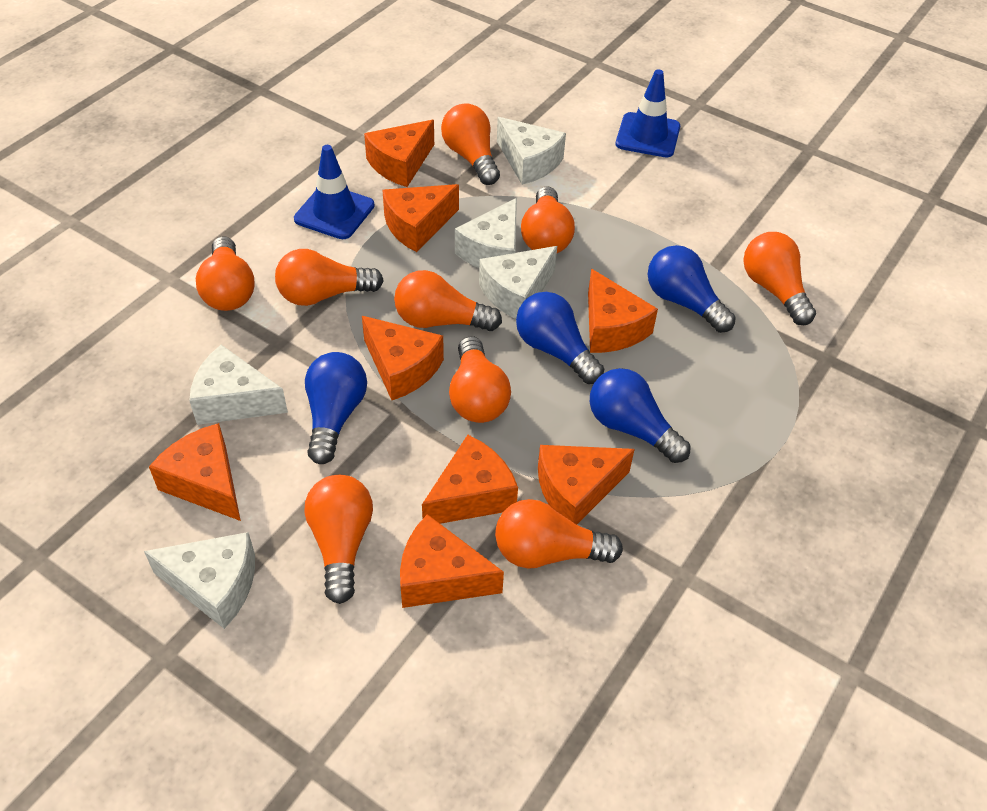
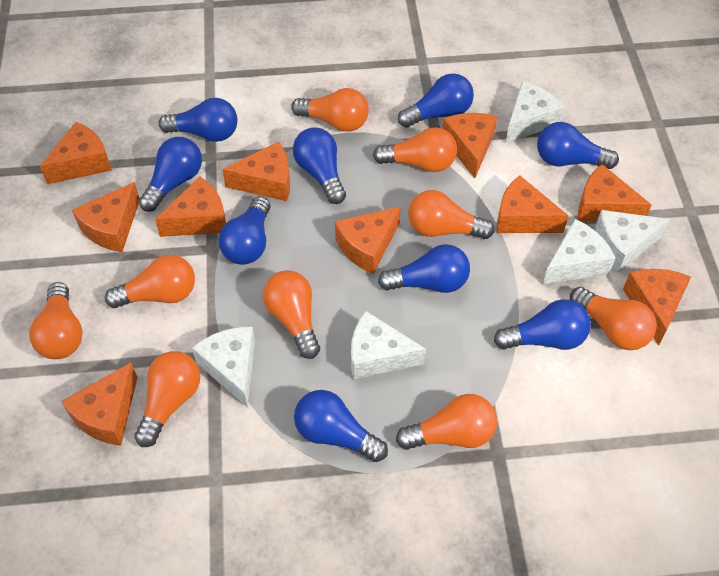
blue light bulb: 4 -> 9
blue traffic cone: 2 -> 0
orange cheese: 8 -> 10

